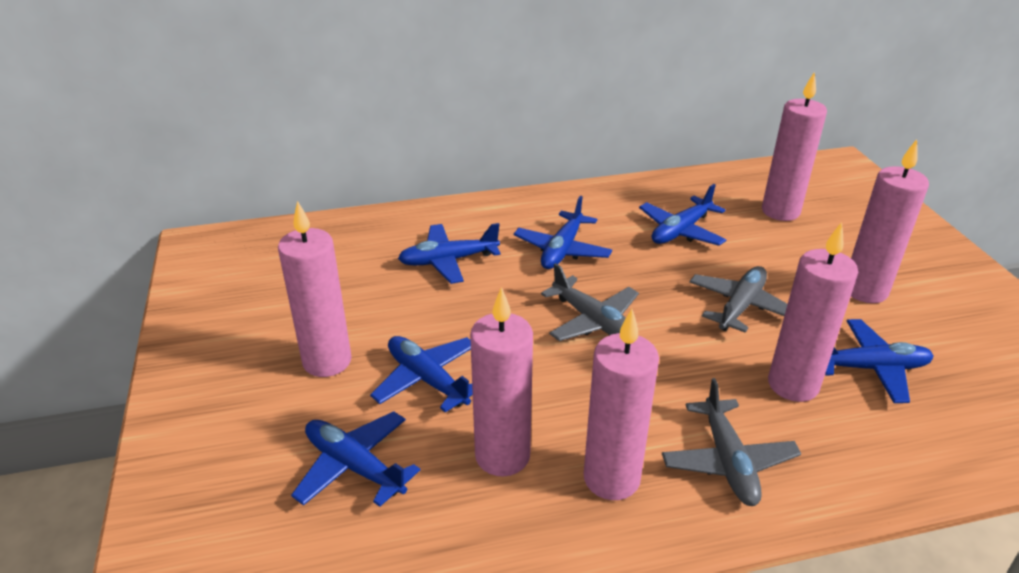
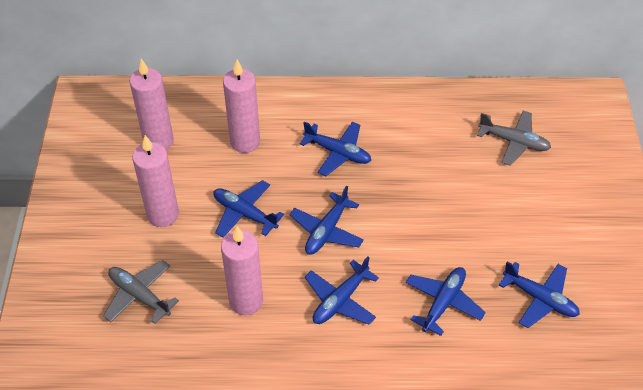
grey plane: 3 -> 2
pink candle: 6 -> 4

